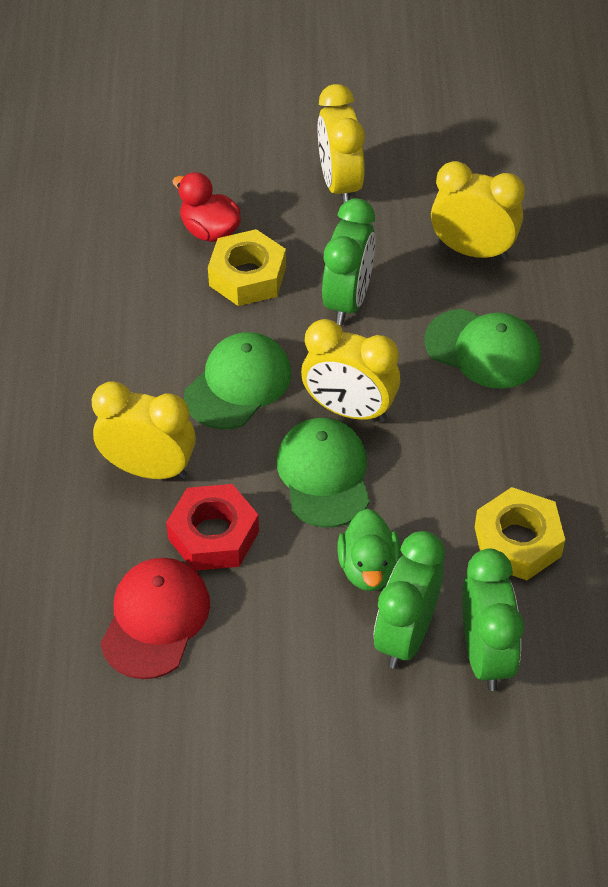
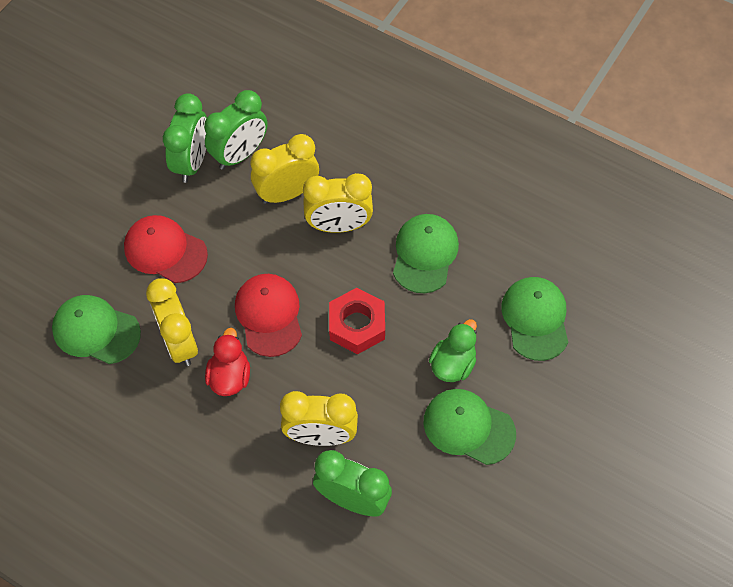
green cap: 3 -> 4
red cap: 1 -> 2
yellow nut: 2 -> 0

